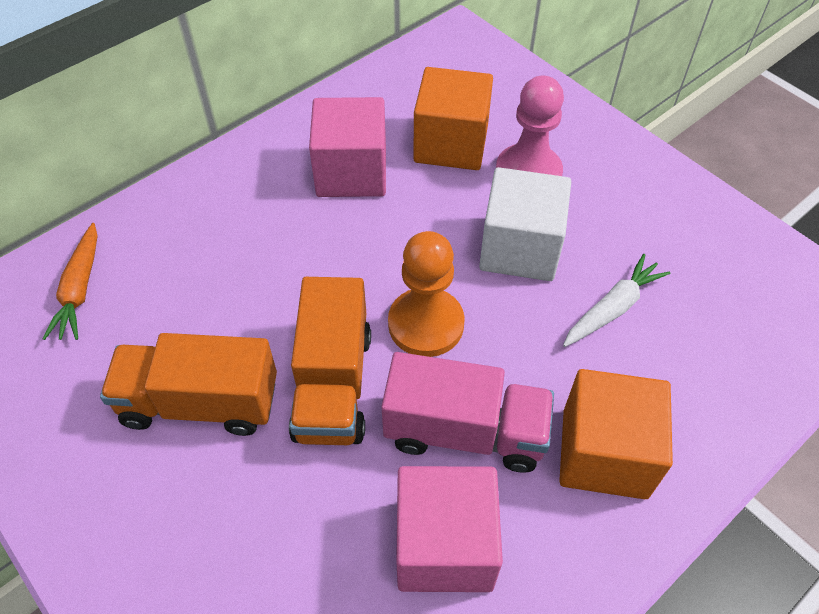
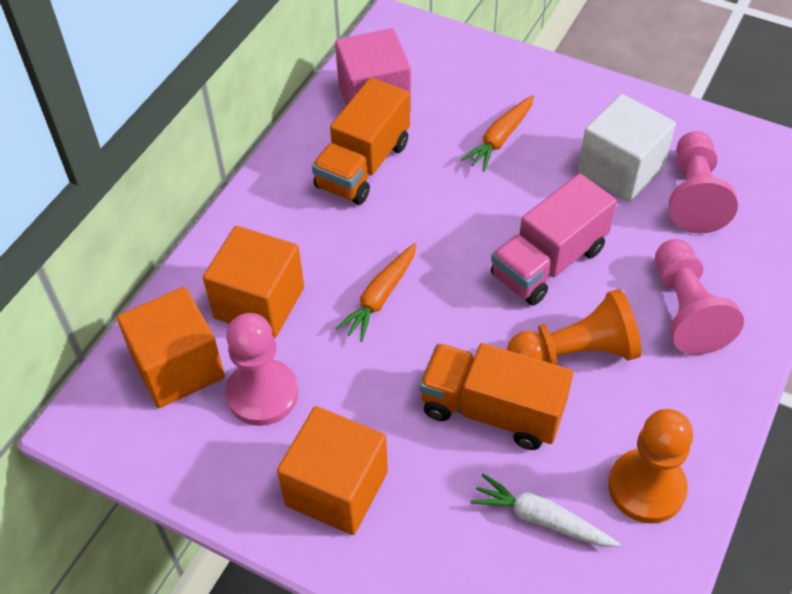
orange carrot: 1 -> 2
orange cube: 2 -> 3
orange pawn: 1 -> 2
pink cube: 2 -> 1
pink pawn: 1 -> 3

